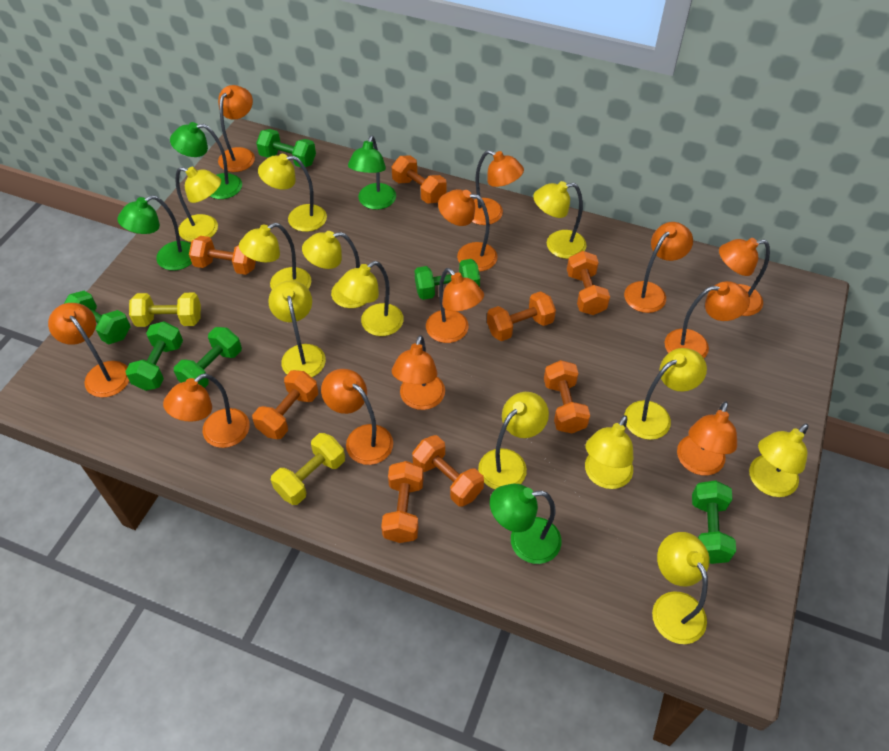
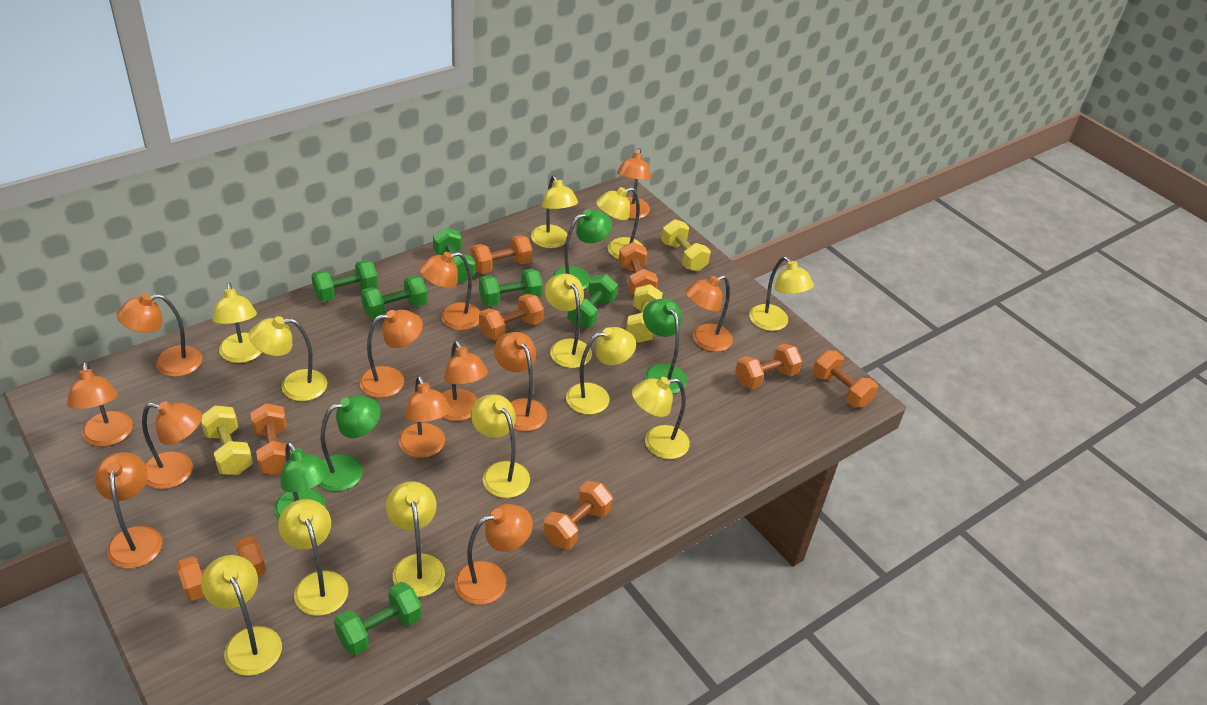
yellow dumbbell: 2 -> 3

